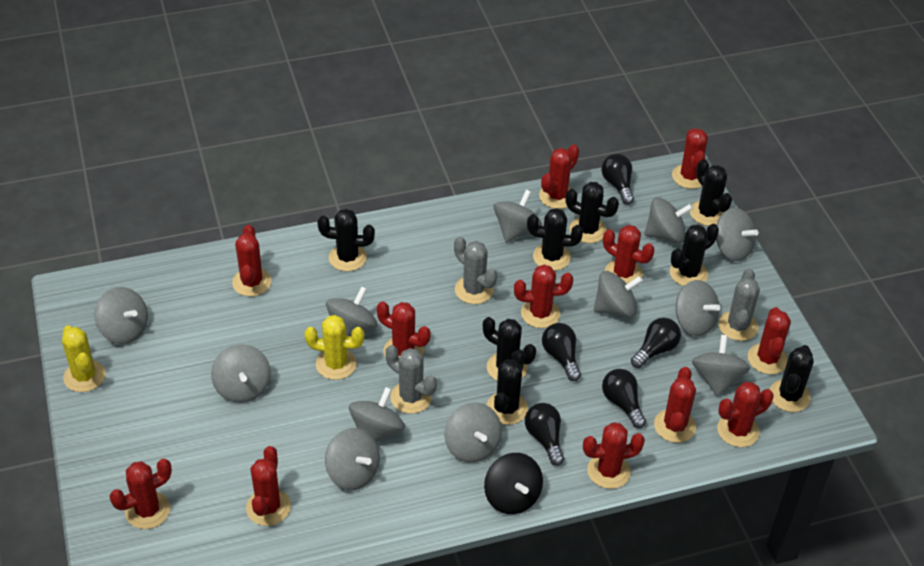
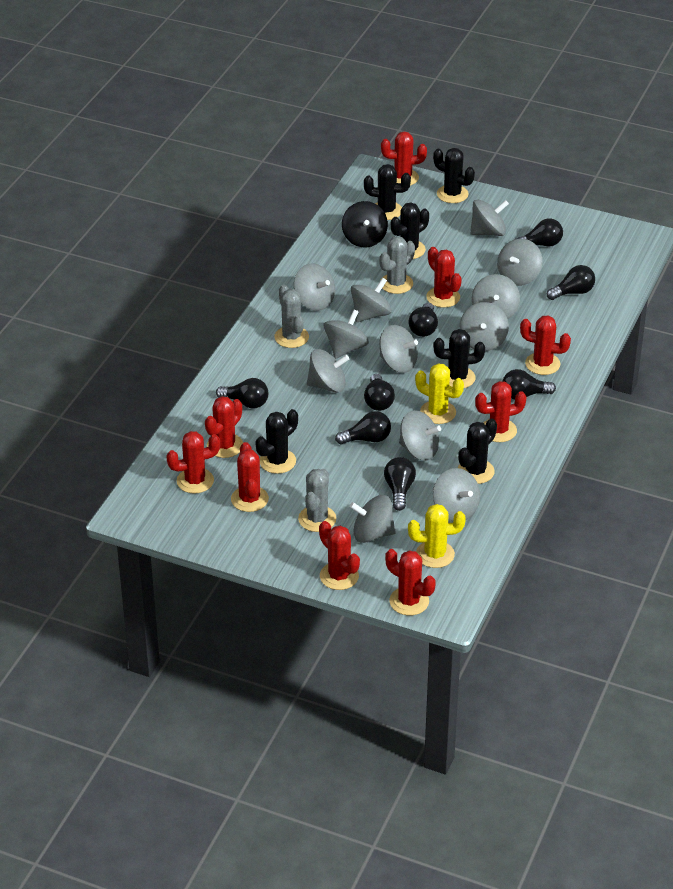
black cactus: 8 -> 6
black light bulb: 5 -> 8
red cactus: 12 -> 9

